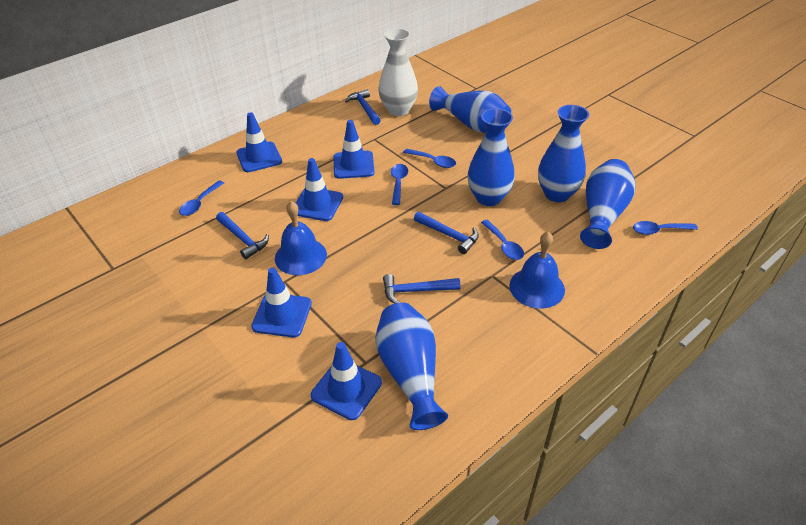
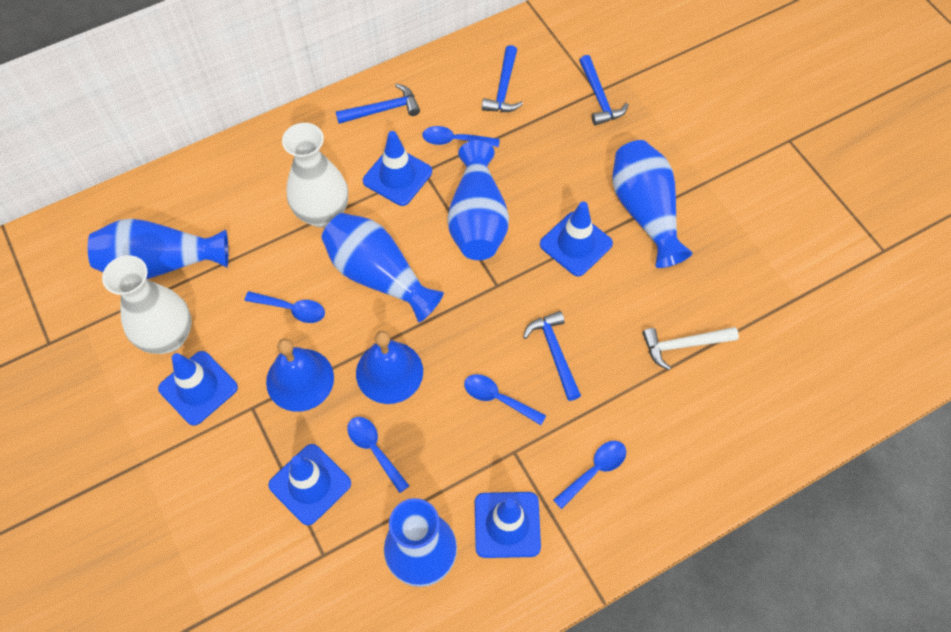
white hammer: 0 -> 1
white vase: 1 -> 2

